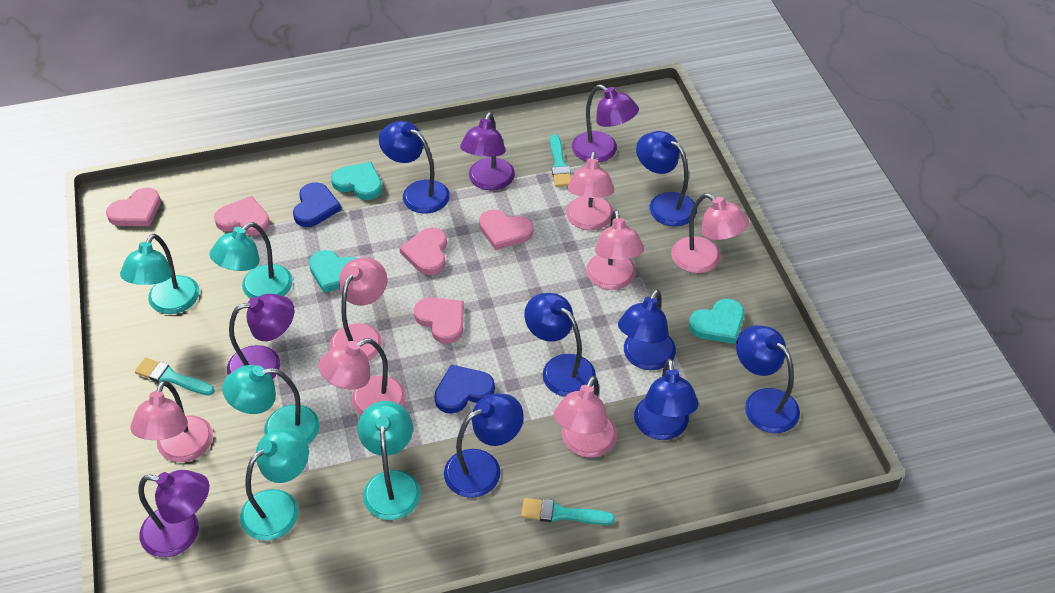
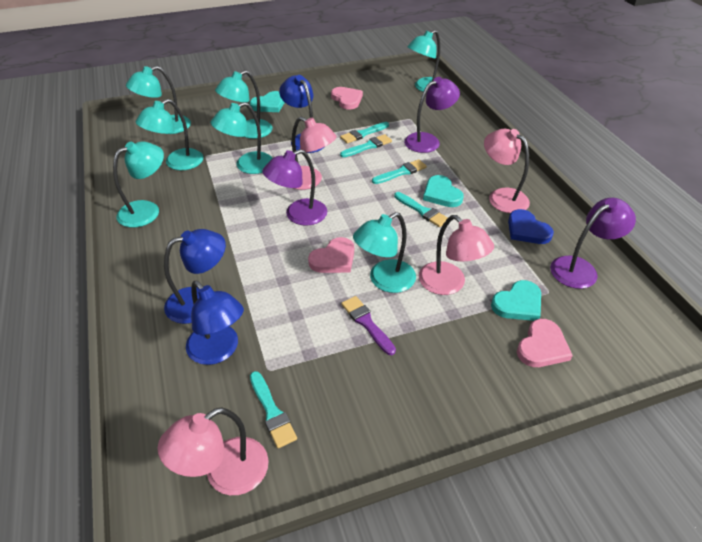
blue heart: 2 -> 1
blue lamp: 7 -> 3
pink heart: 5 -> 3
pink lamp: 7 -> 4
purple brush: 0 -> 1
purple lamp: 4 -> 3
turquoise brush: 3 -> 5
turquoise lamp: 5 -> 7

